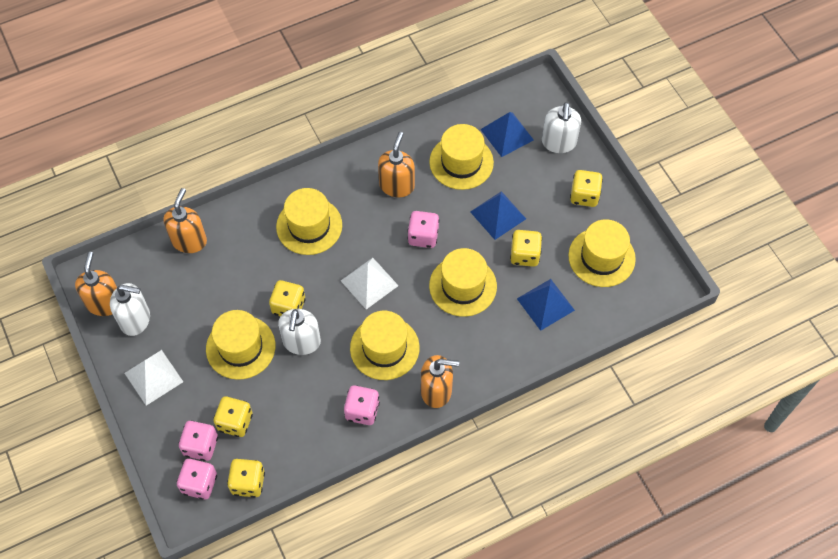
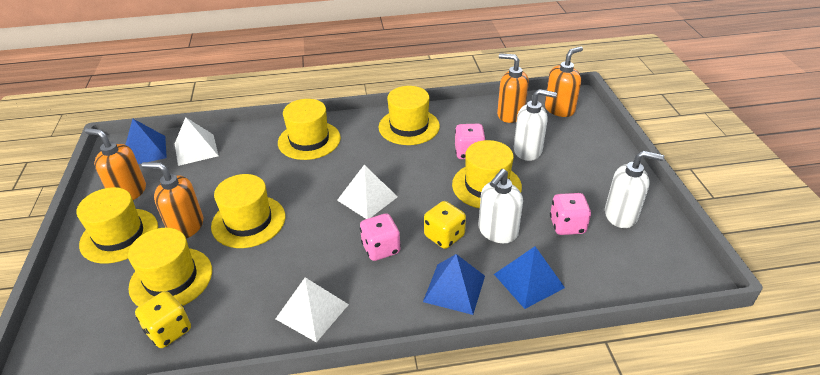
pink dice: 4 -> 3
white pyramid: 2 -> 3
yellow dice: 5 -> 2

